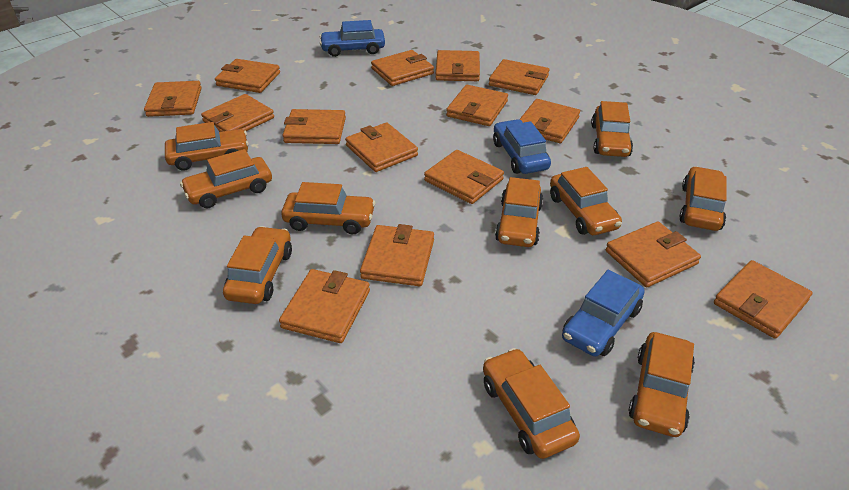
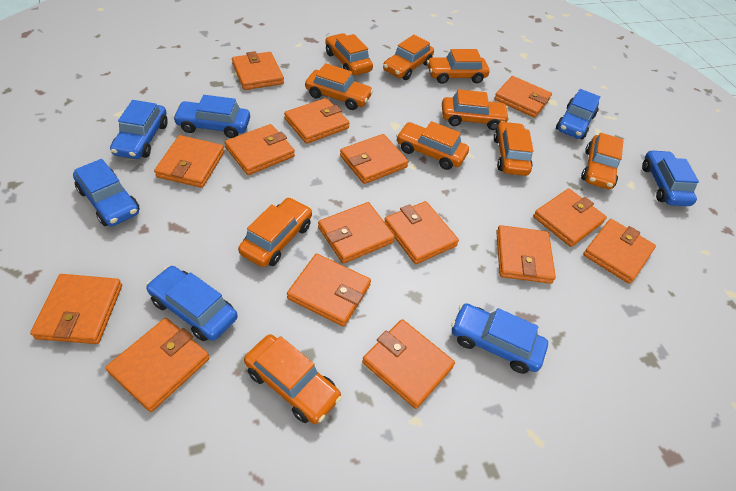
blue car: 3 -> 7

